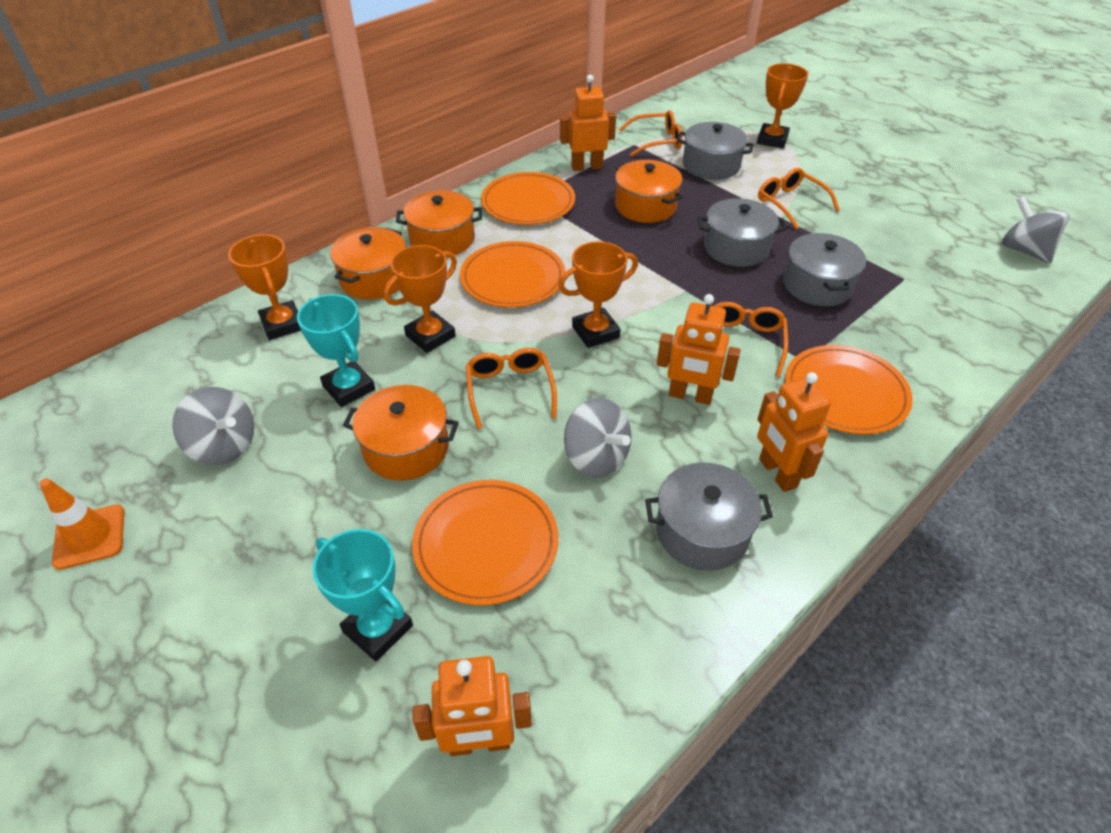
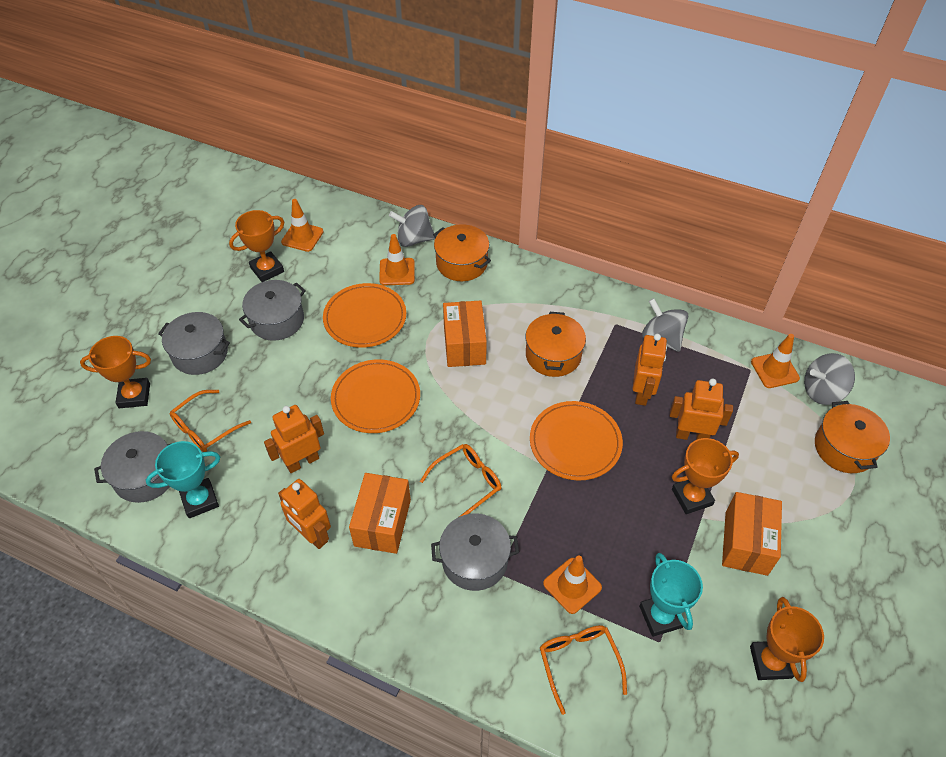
orange box: 0 -> 3
orange glasses: 4 -> 3
orange plate: 4 -> 3
orange pot: 4 -> 3
orange traffic cone: 1 -> 4

